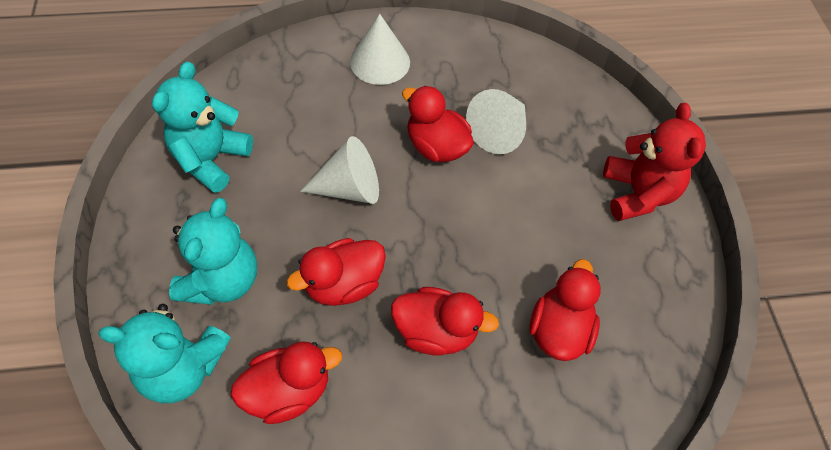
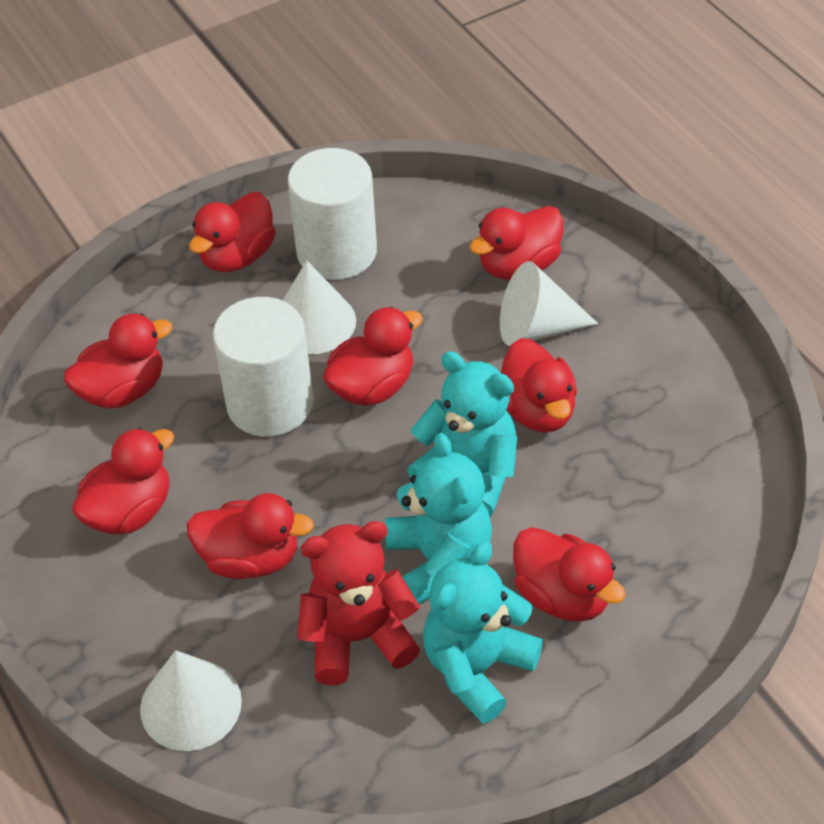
red duck: 5 -> 8
white cylinder: 0 -> 2

